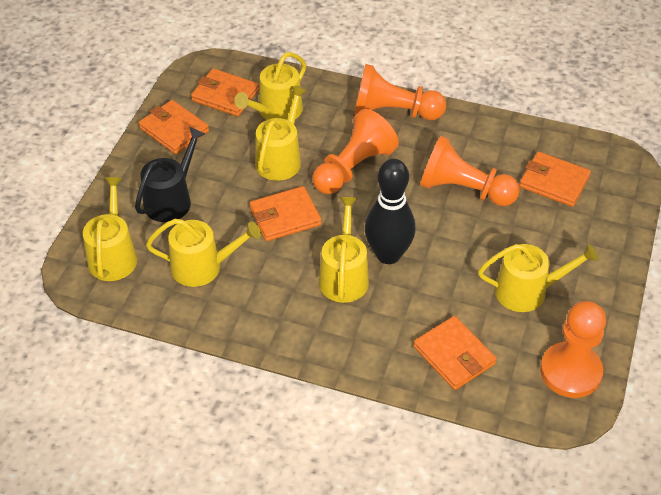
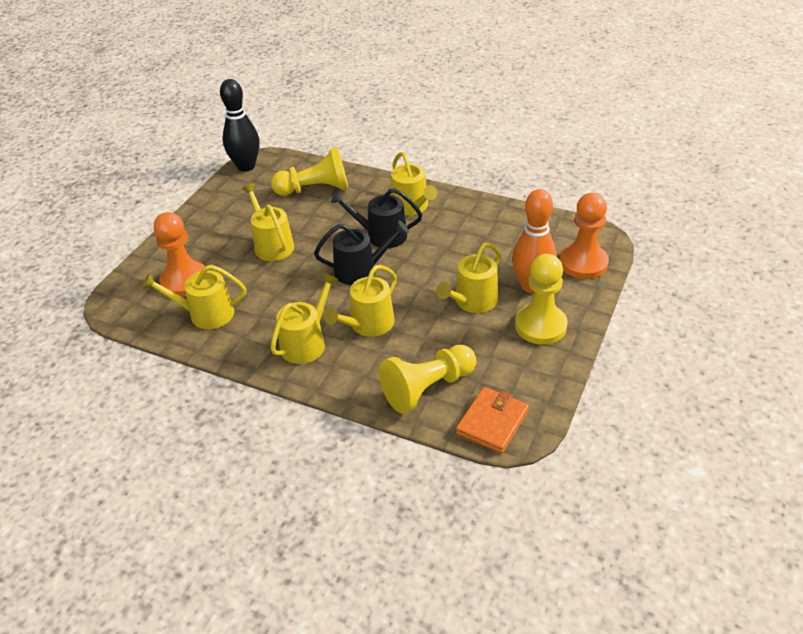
black watering can: 1 -> 2
orange bowling pin: 0 -> 1
orange pawn: 4 -> 2
orange wallet: 5 -> 1
yellow pawn: 0 -> 3

